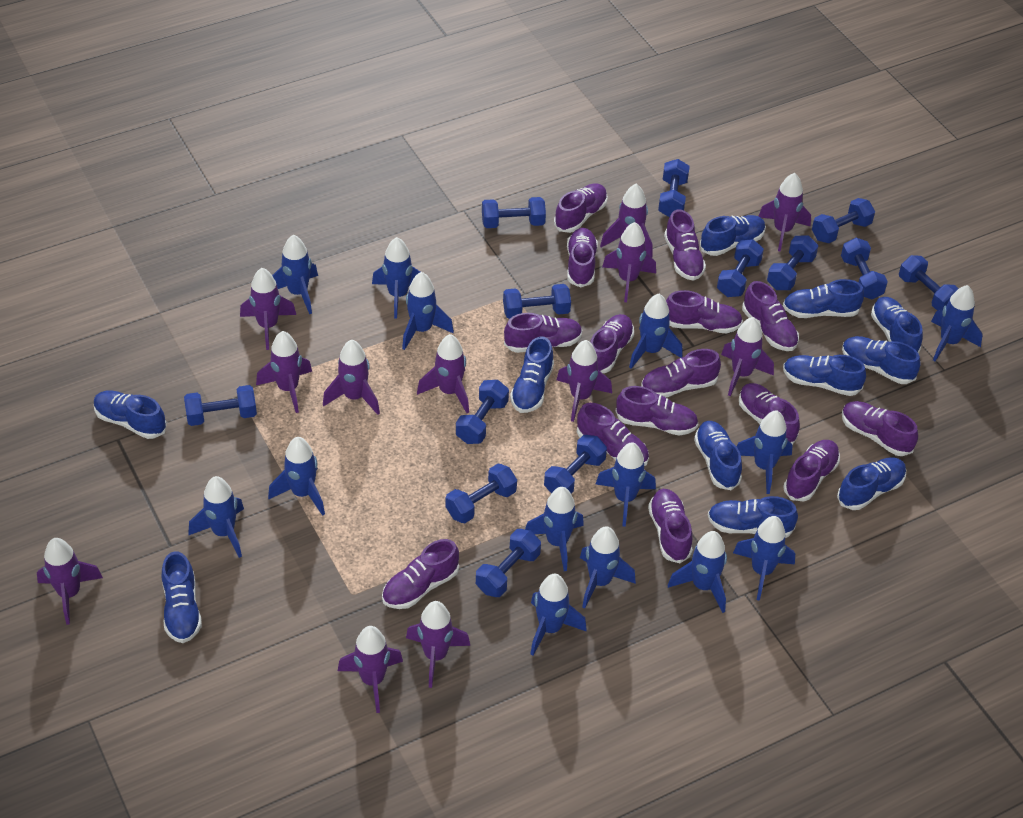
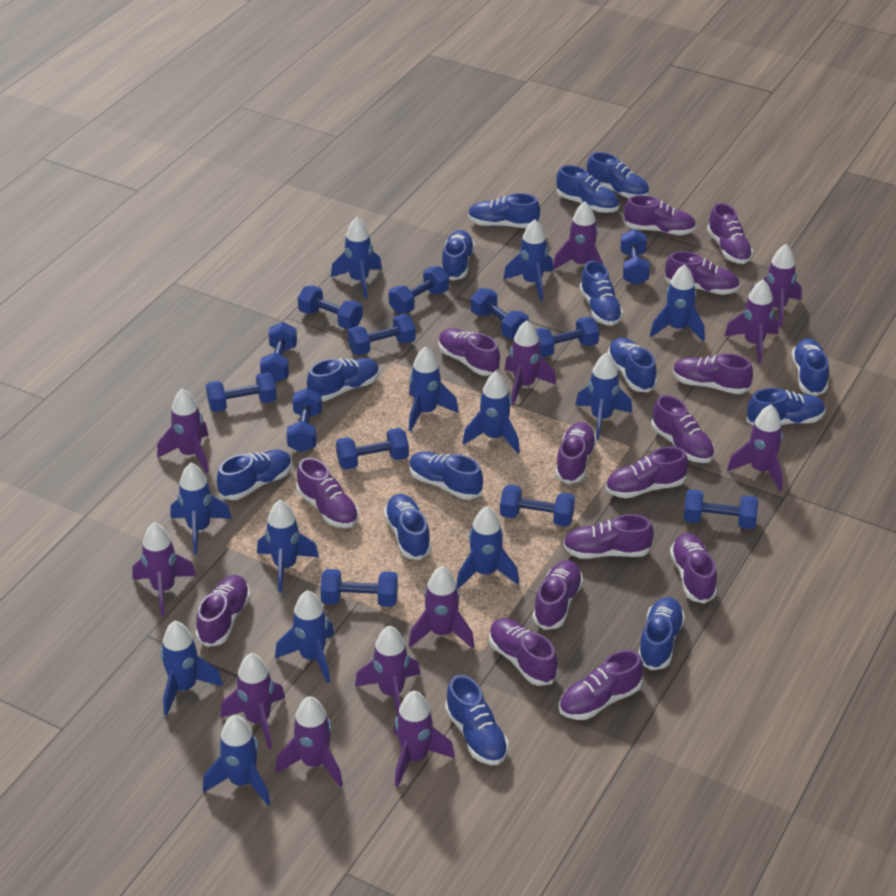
blue rocket: 14 -> 12
blue shoe: 11 -> 14

